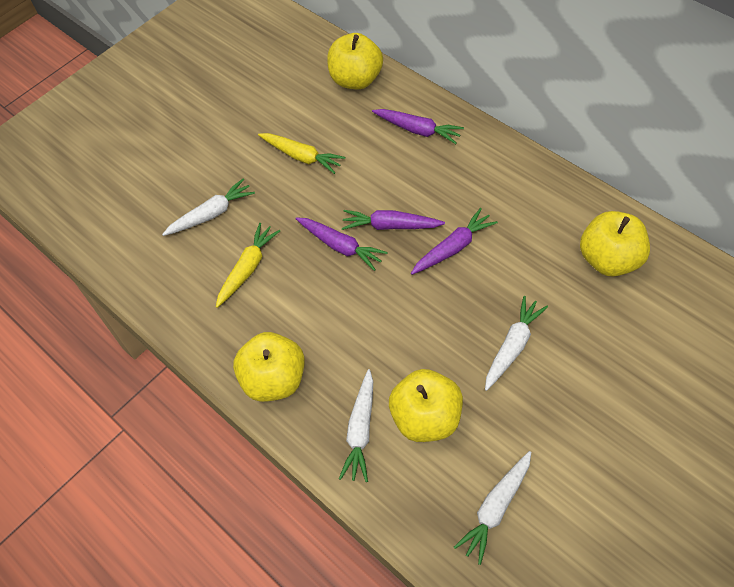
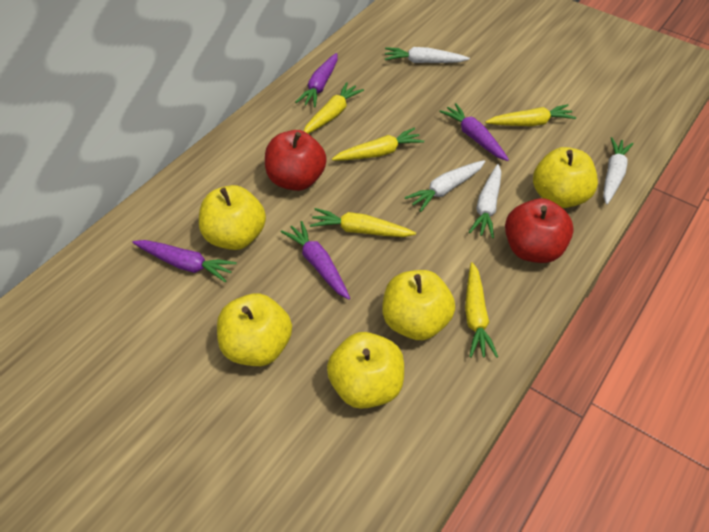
red apple: 0 -> 2
yellow apple: 4 -> 5
yellow carrot: 2 -> 5

